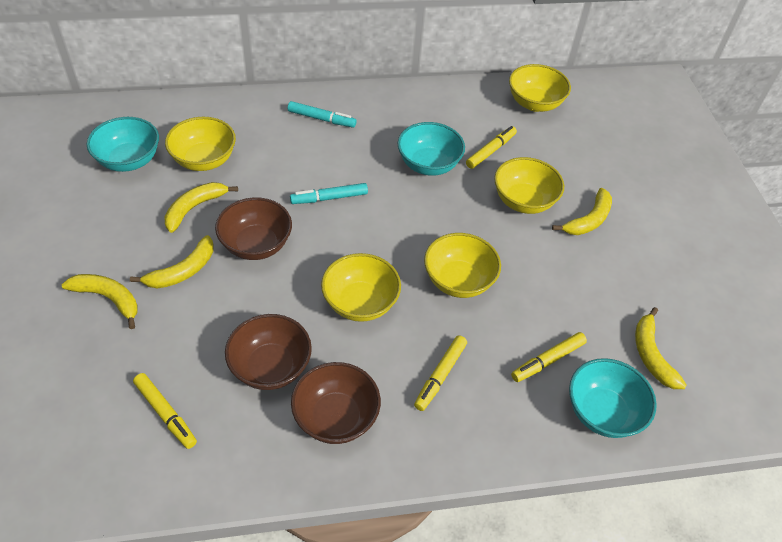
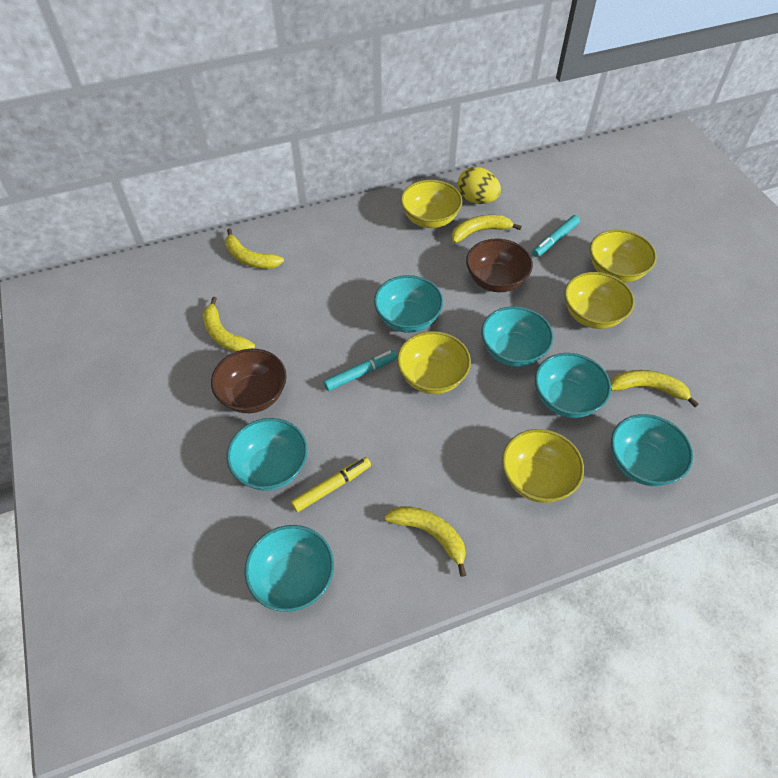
brown bowl: 3 -> 2
turquoise bowl: 3 -> 6
yellow egg: 0 -> 1
yellow marker: 4 -> 1

